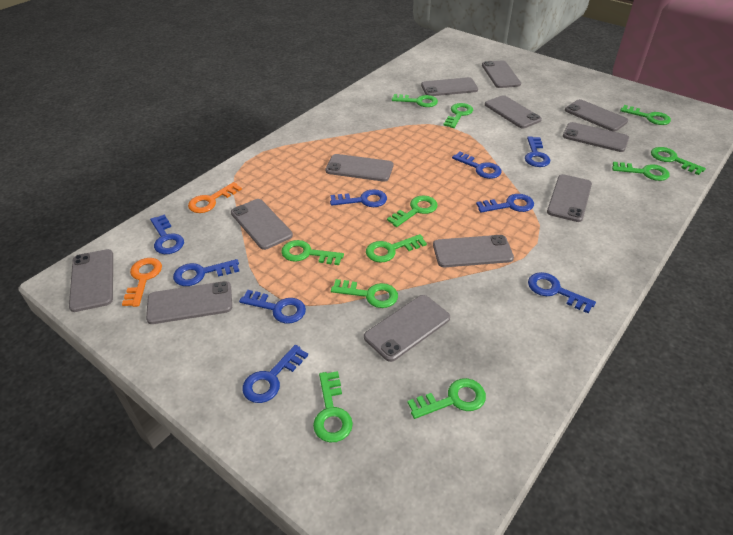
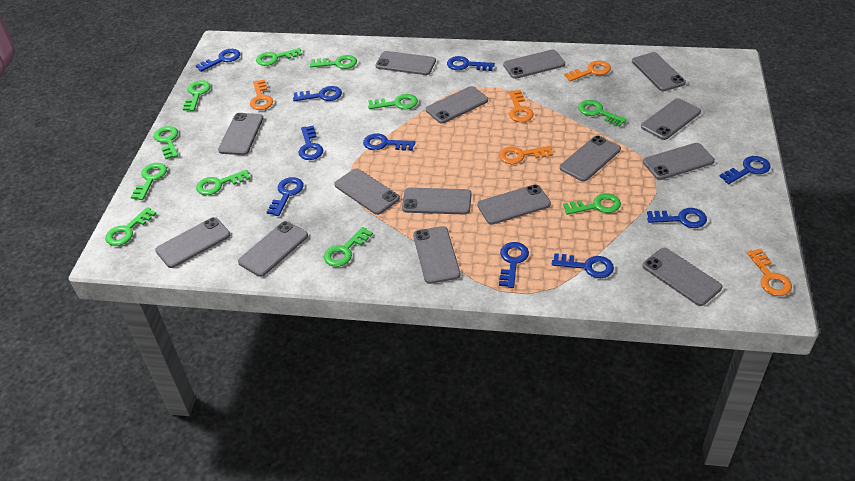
blue key: 9 -> 10
grey phone: 12 -> 15
orange key: 2 -> 5

